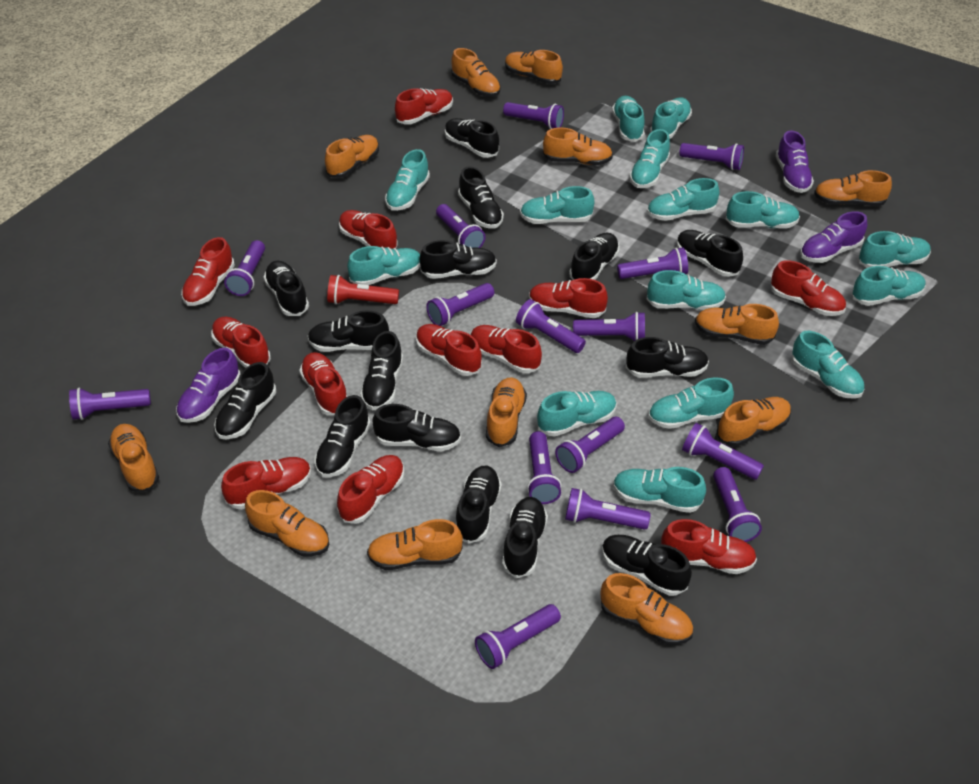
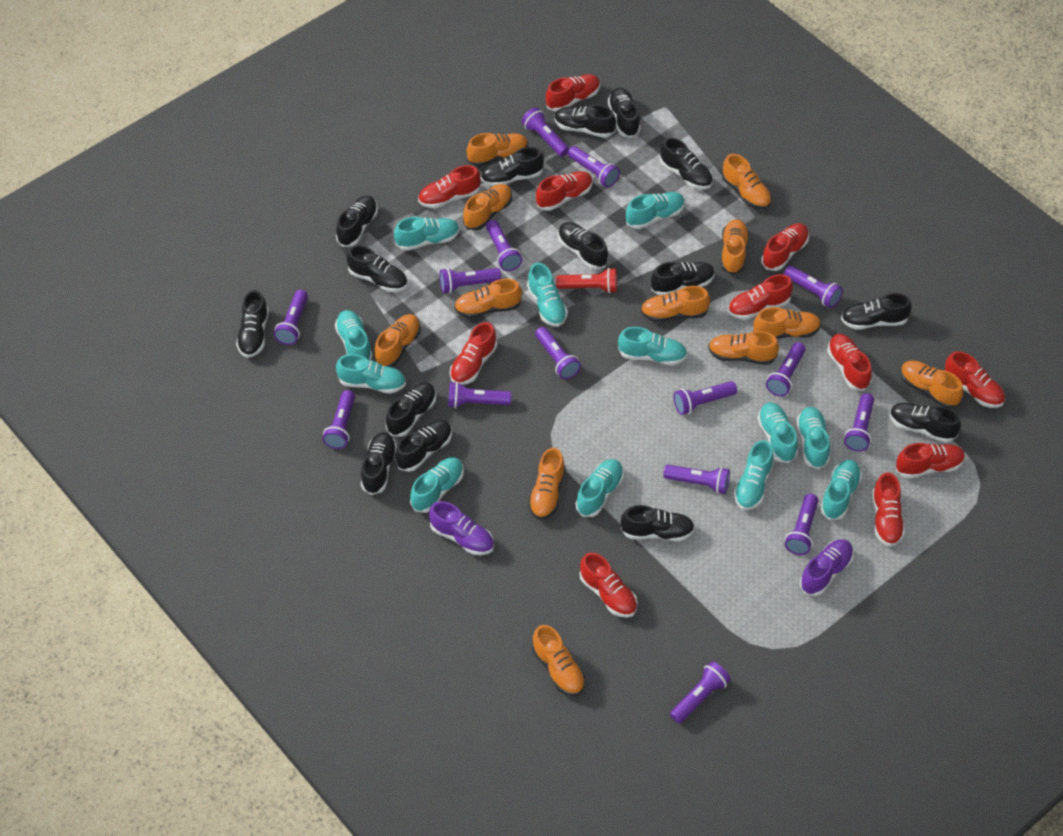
purple shoe: 3 -> 2
red shoe: 12 -> 11
turquoise shoe: 15 -> 12

